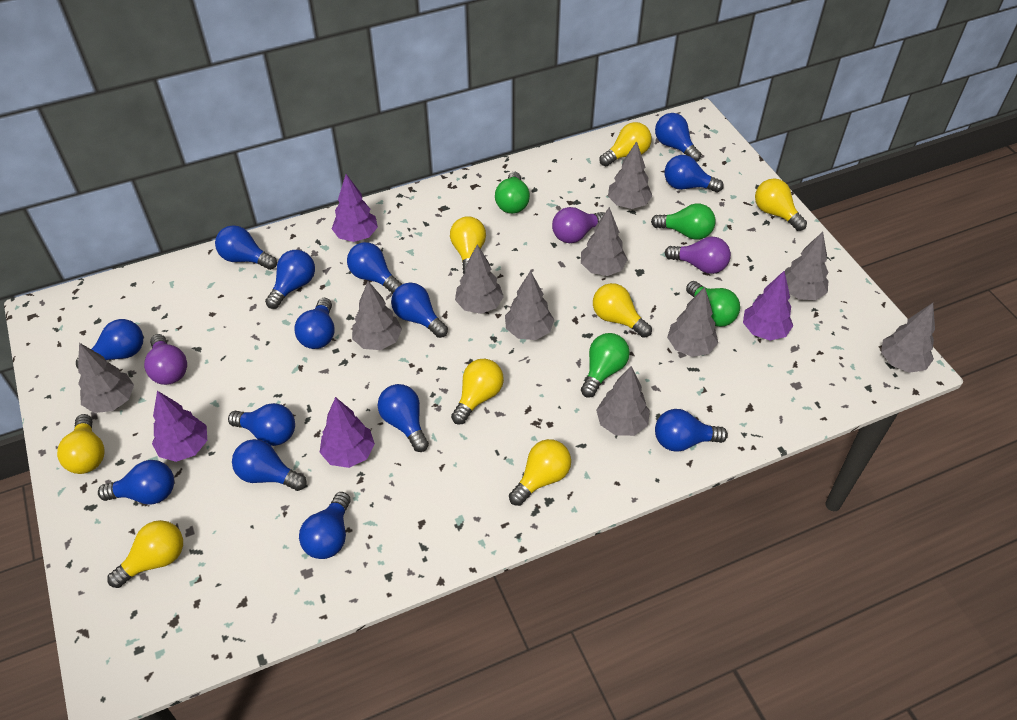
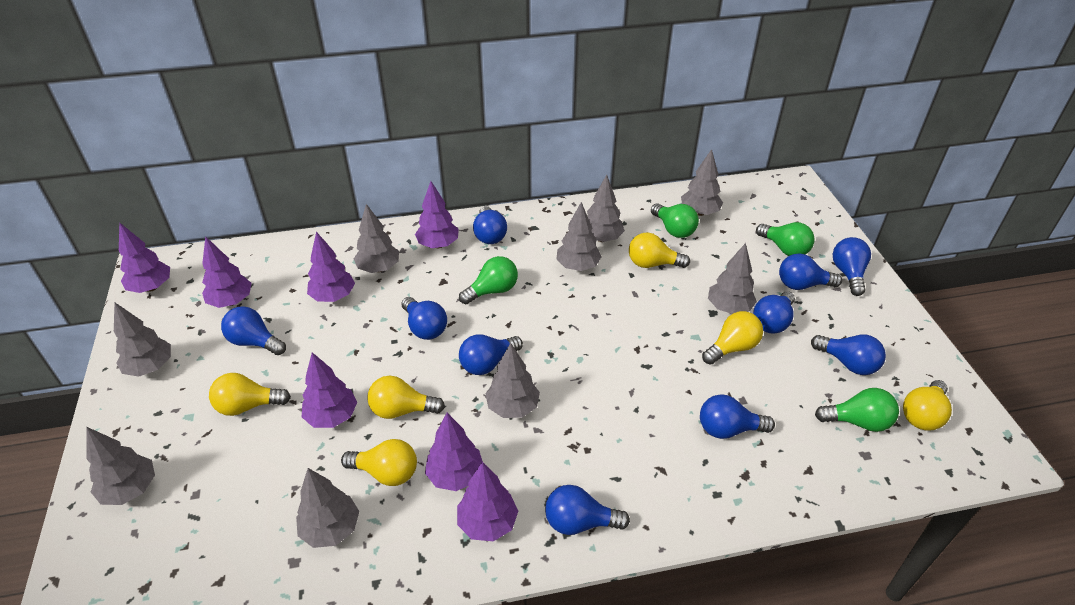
blue light bulb: 14 -> 10
grey tree: 10 -> 9
purple light bulb: 3 -> 0
purple tree: 4 -> 7
yellow light bulb: 8 -> 6

